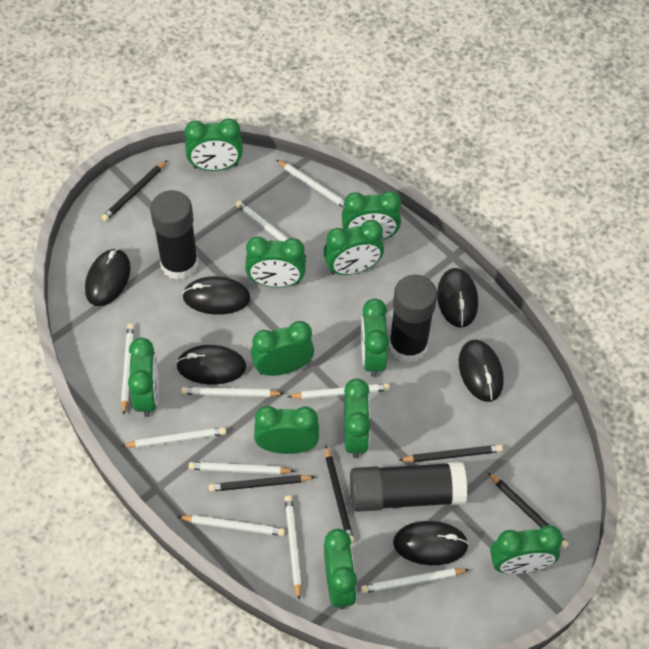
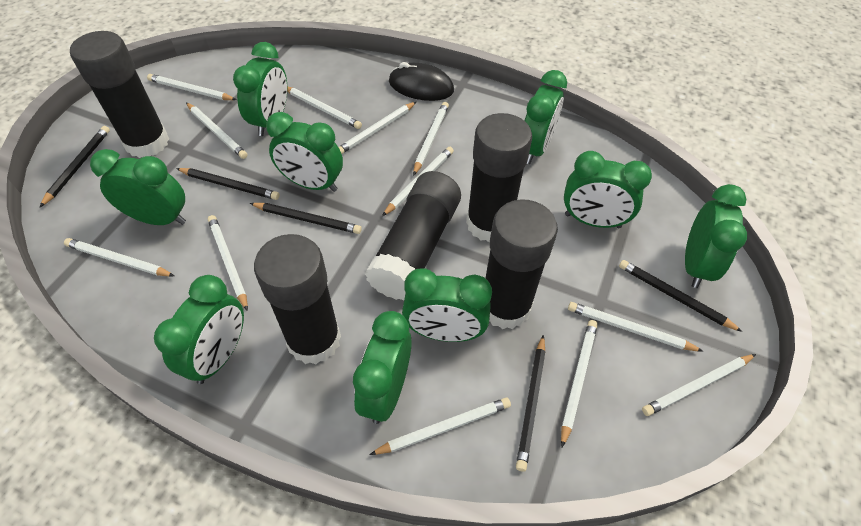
black glue stick: 3 -> 5
black mouse: 6 -> 1
green clock: 11 -> 9
white pencil: 10 -> 12

